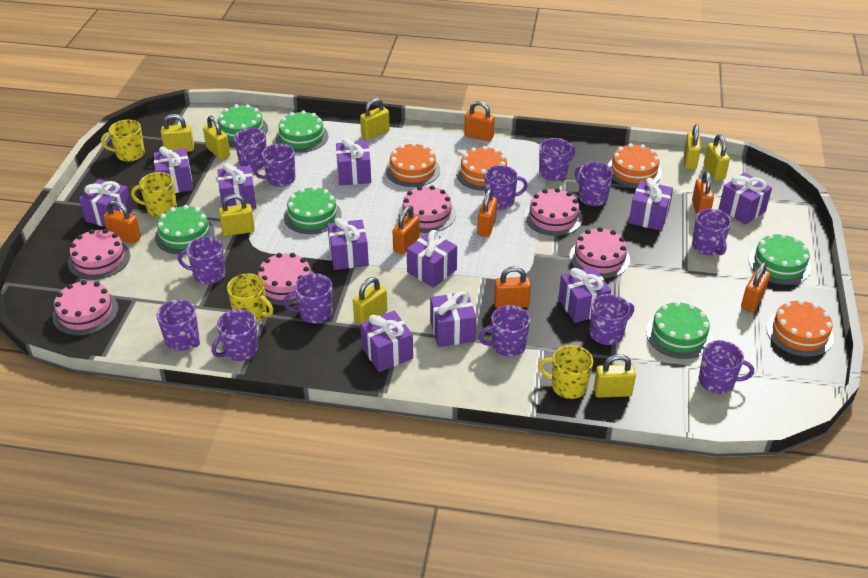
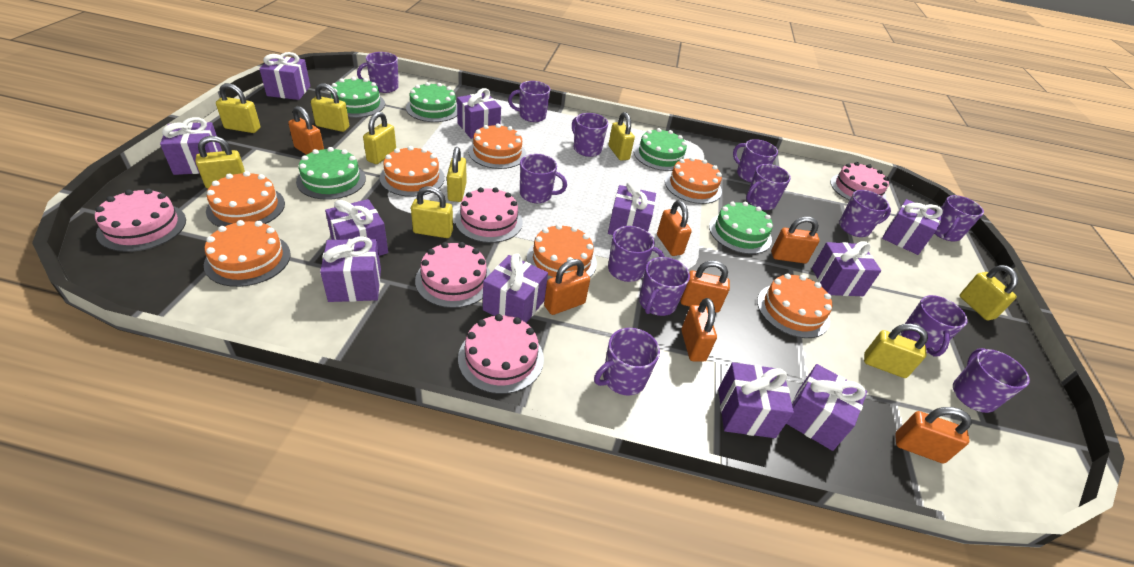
green cake: 6 -> 5
orange cake: 4 -> 7
pink cake: 6 -> 5
yellow mug: 4 -> 0
yellow padlock: 8 -> 9

